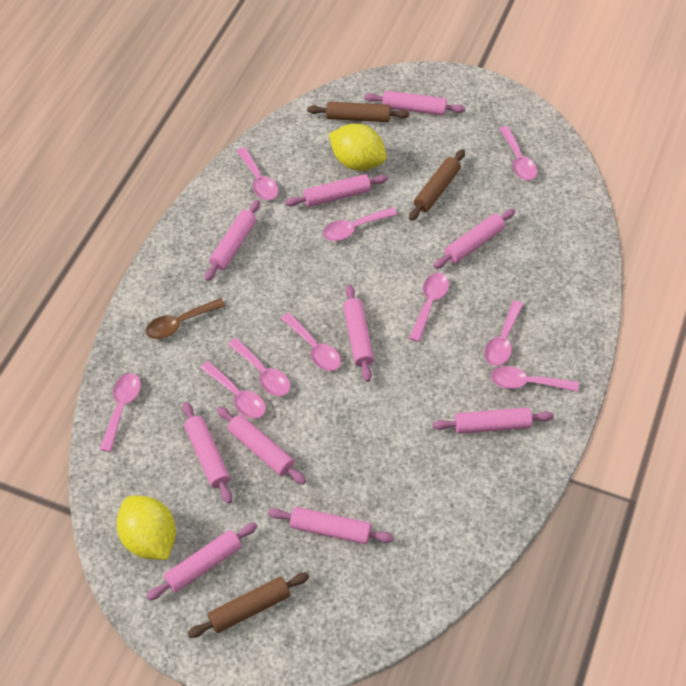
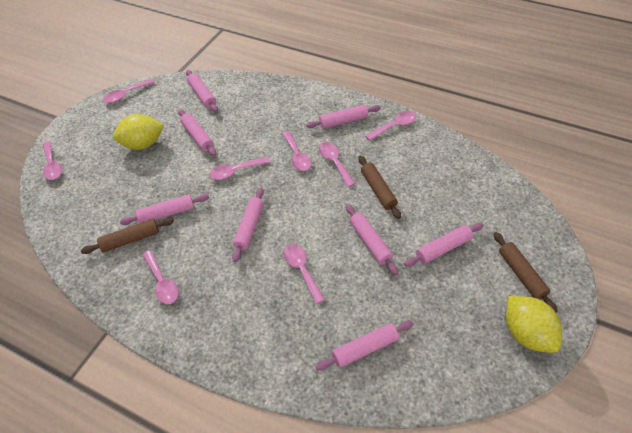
brown spoon: 1 -> 0
pink rolling pin: 10 -> 8
pink spoon: 10 -> 8

